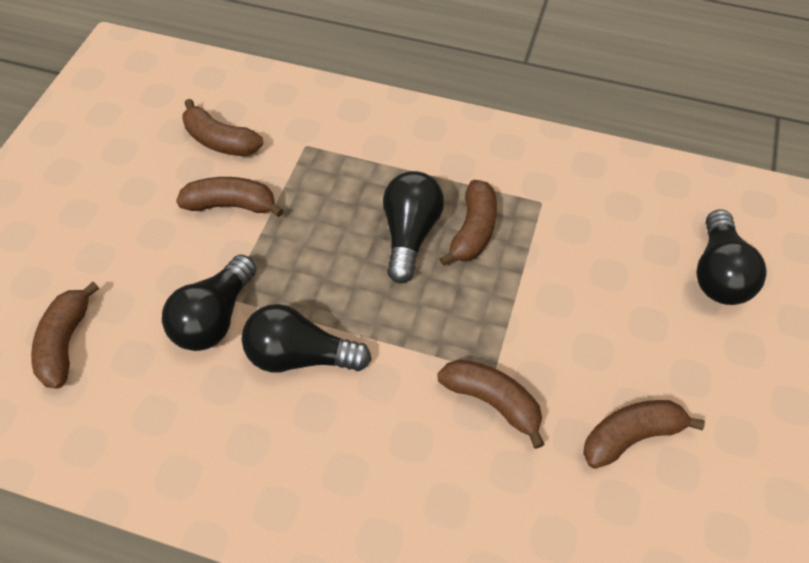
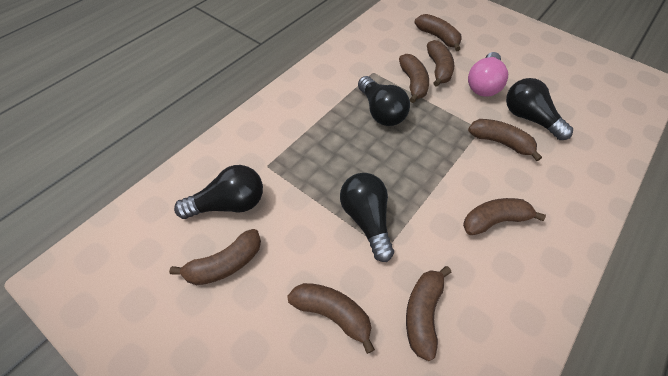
brown banana: 6 -> 8
pink light bulb: 0 -> 1

